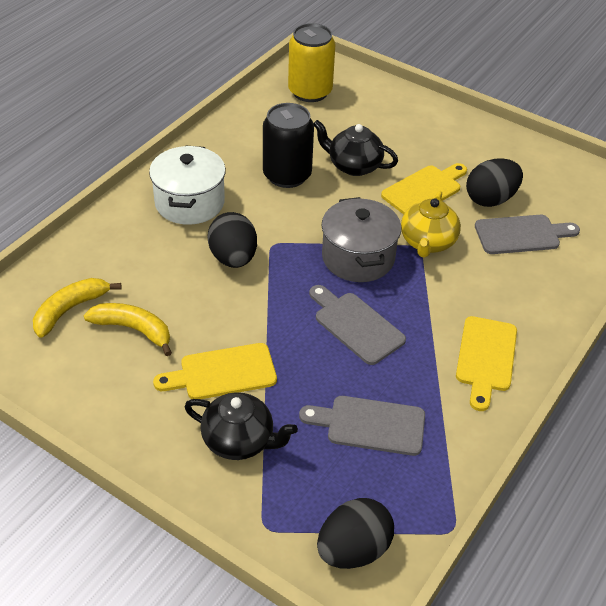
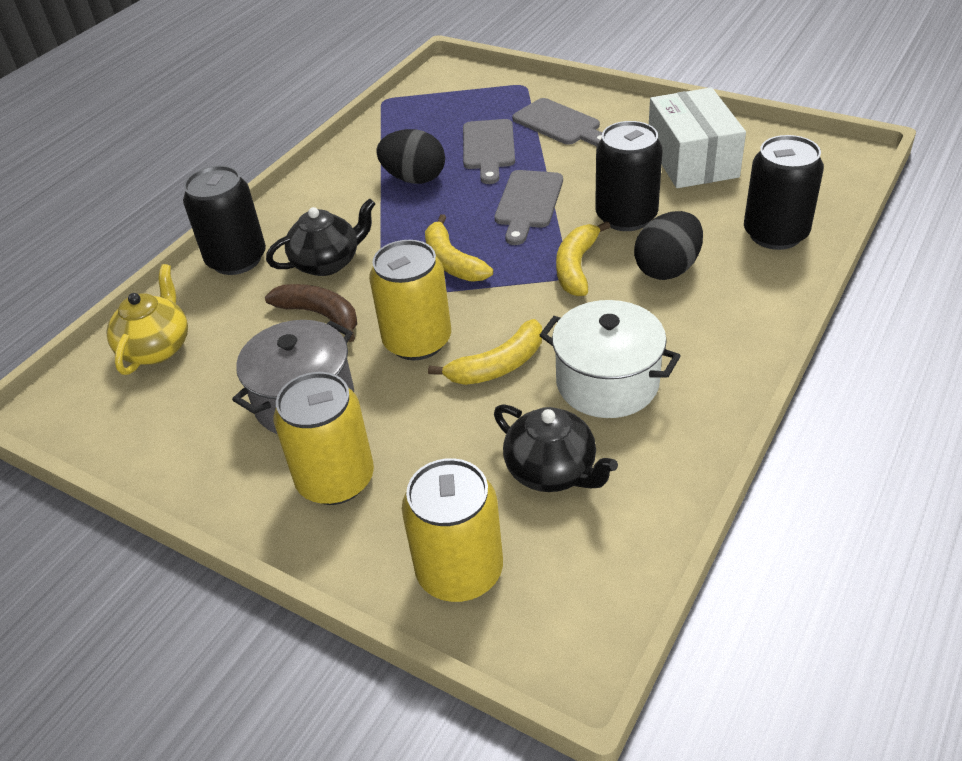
black can: 1 -> 3
black egg: 3 -> 2
brown banana: 0 -> 1
white box: 0 -> 1
yellow banana: 2 -> 3
yellow can: 1 -> 3
yellow cutting board: 3 -> 0

